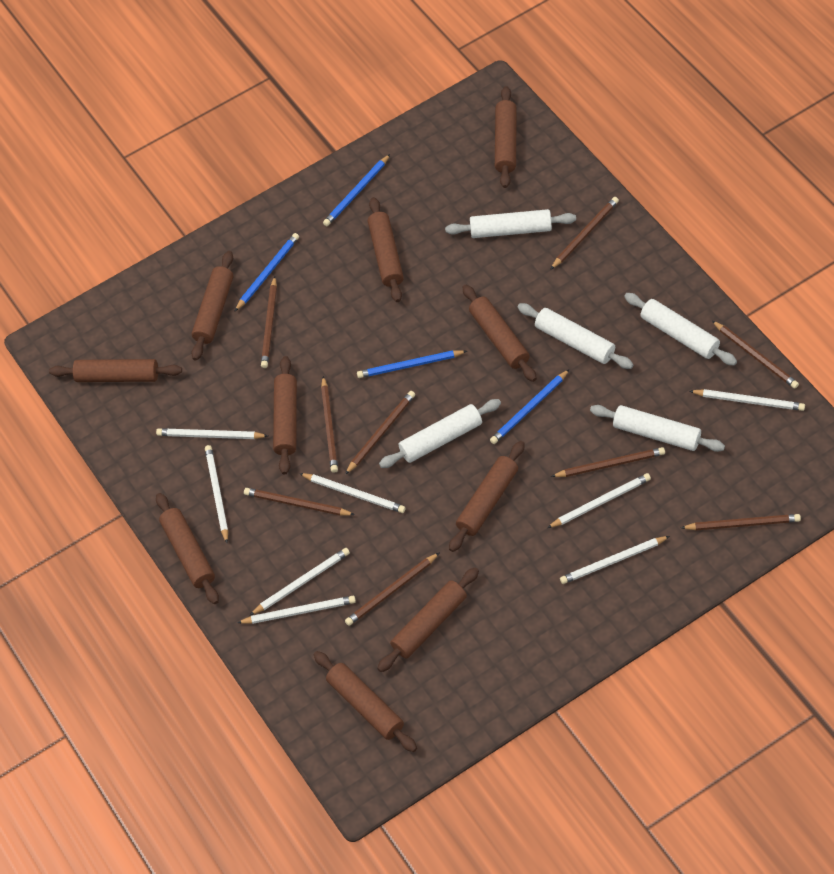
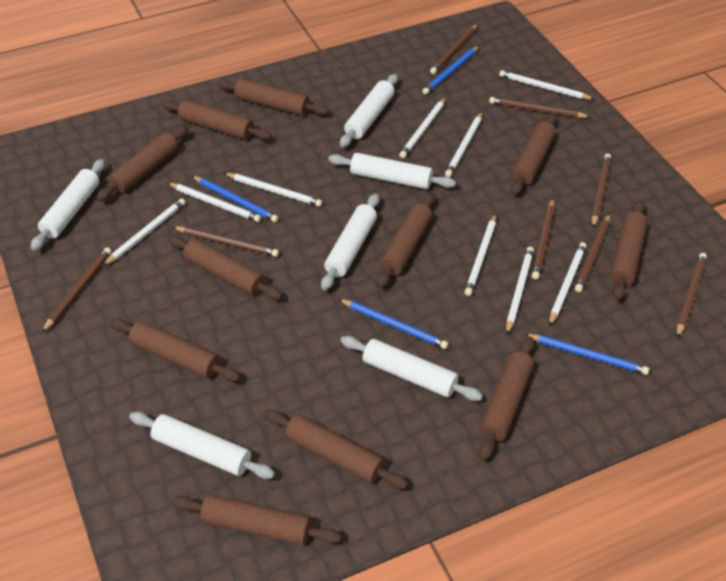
brown pencil: 9 -> 8
brown rolling pin: 10 -> 11
white pencil: 8 -> 9
white rolling pin: 5 -> 6

